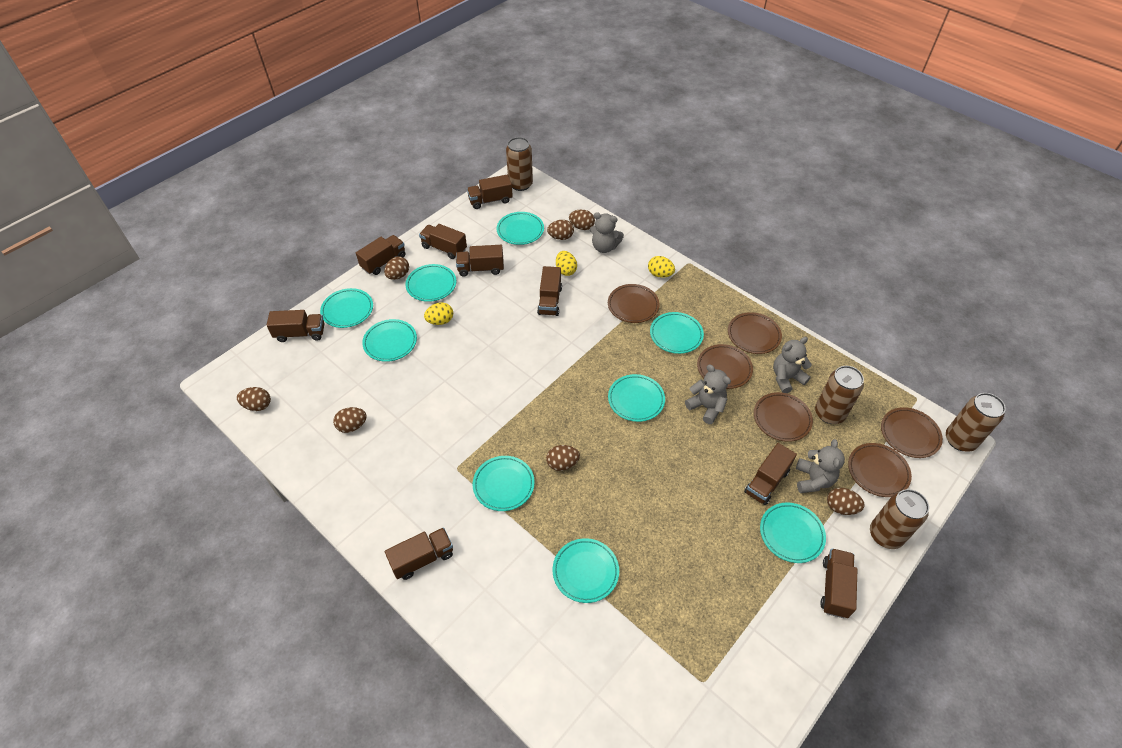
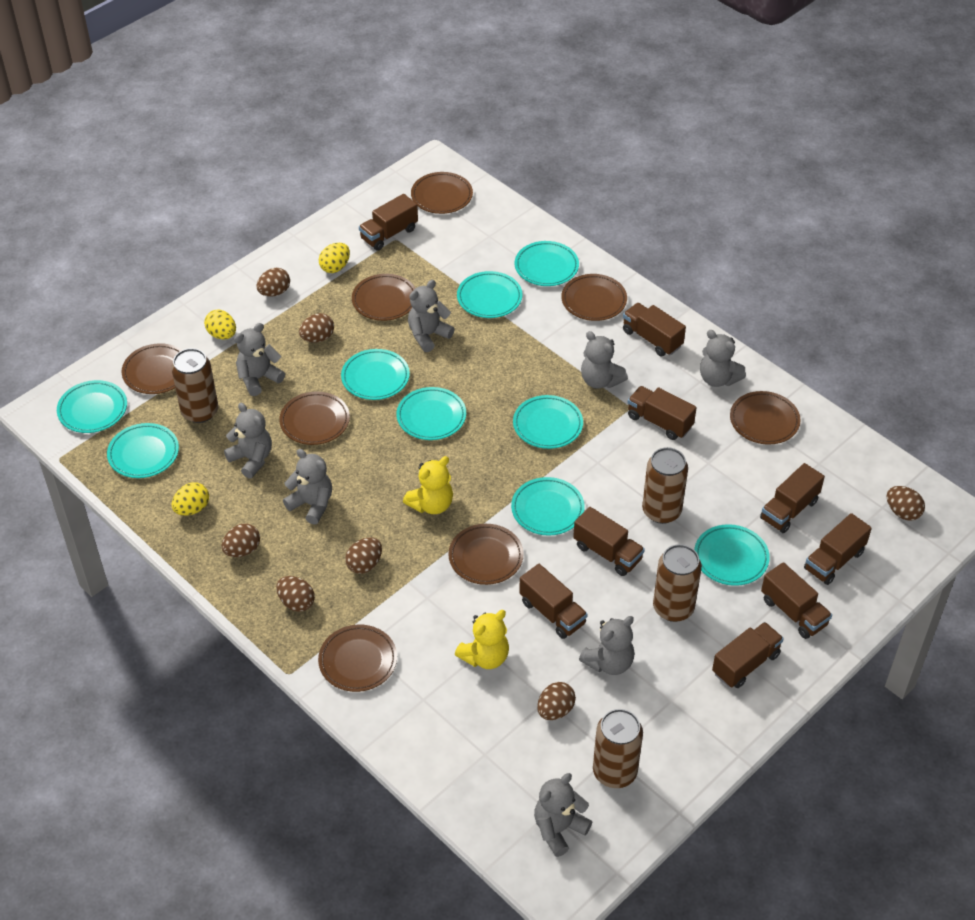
brown plate: 6 -> 8
grey teddy bear: 4 -> 8
yellow teddy bear: 0 -> 2

